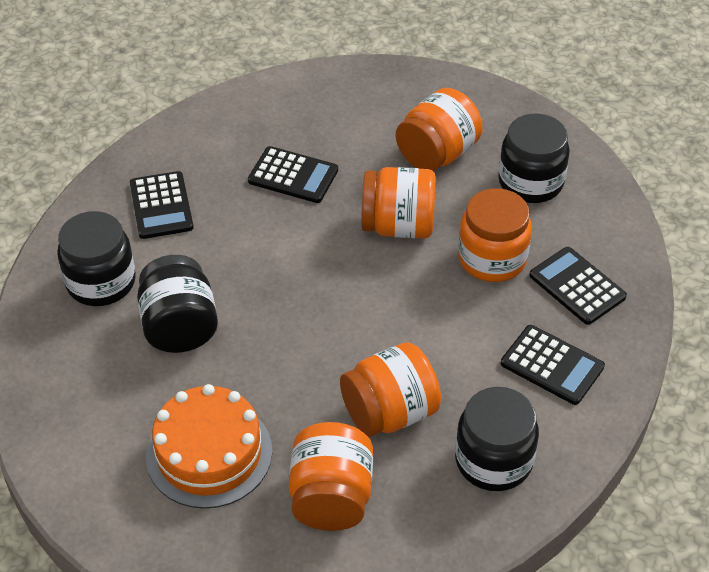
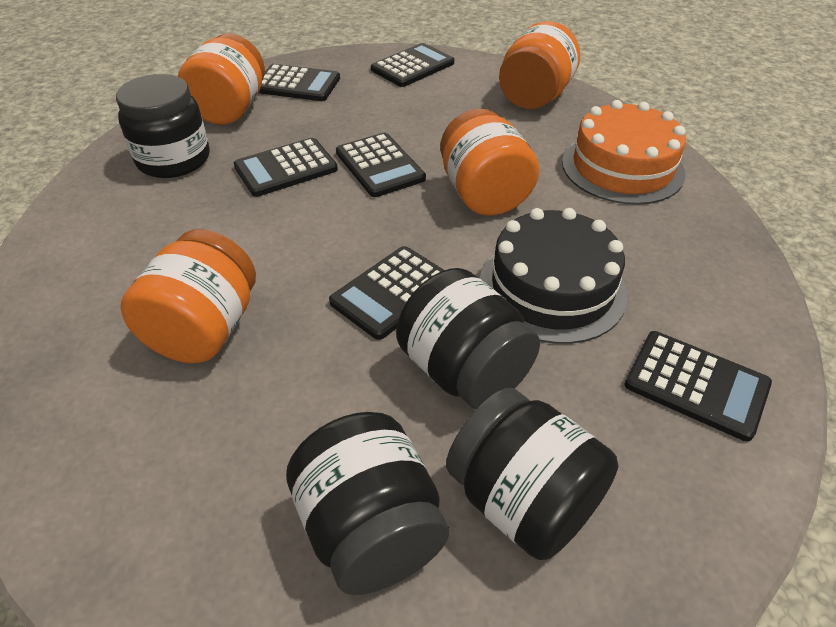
black cake: 0 -> 1
black calculator: 4 -> 6
orange jar: 5 -> 4

